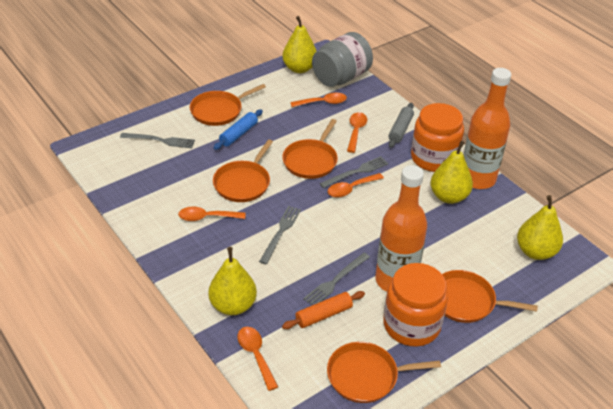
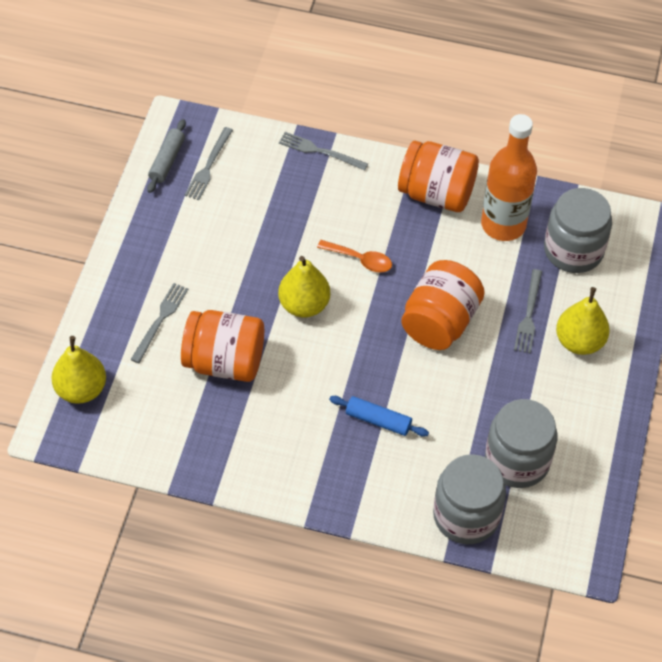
grey jar: 1 -> 3
orange bottle: 2 -> 1
orange jar: 2 -> 3
orange pan: 5 -> 0
orange rolling pin: 1 -> 0
orange spoon: 5 -> 1
yellow pear: 4 -> 3

